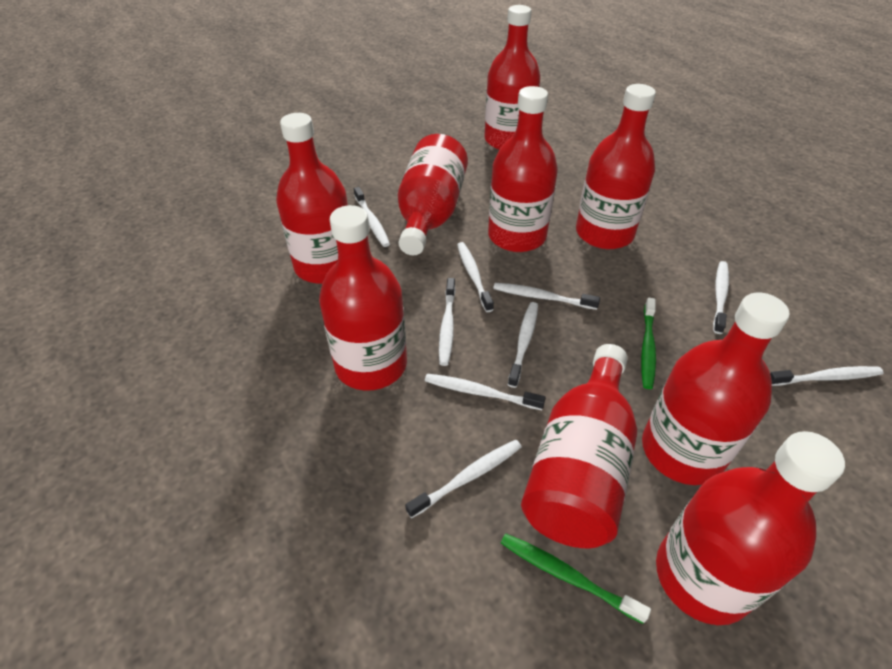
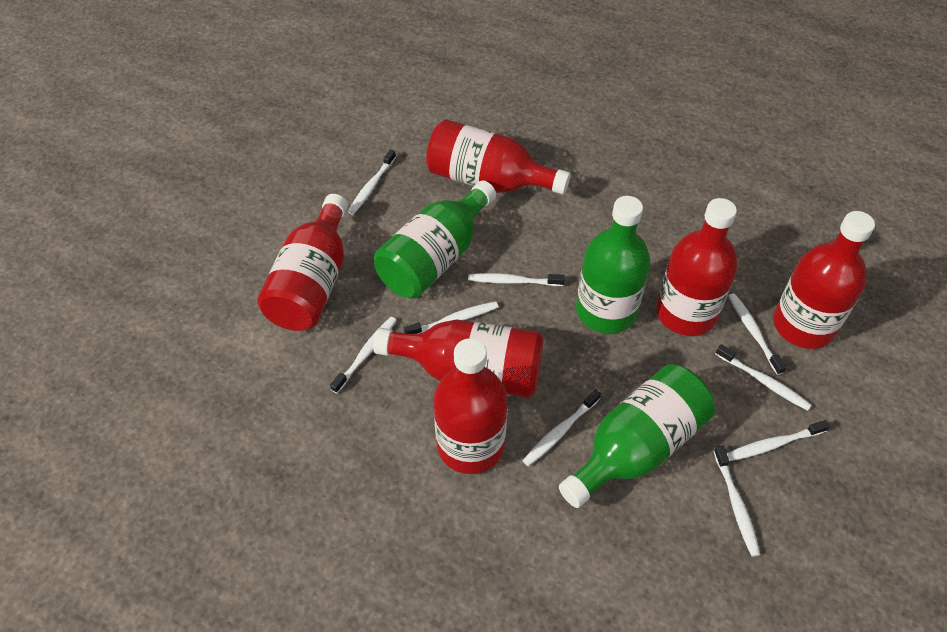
green bottle: 0 -> 3
green toothbrush: 2 -> 0
red bottle: 9 -> 6

